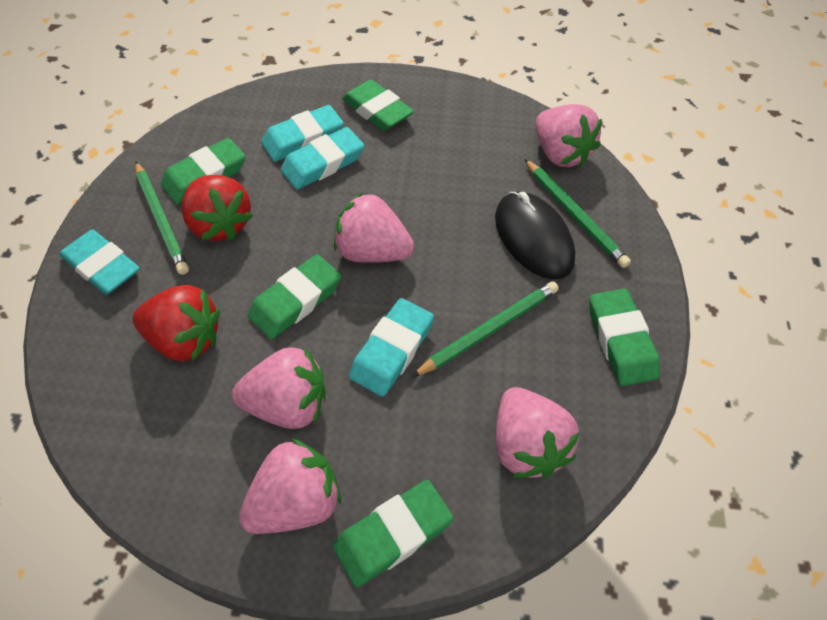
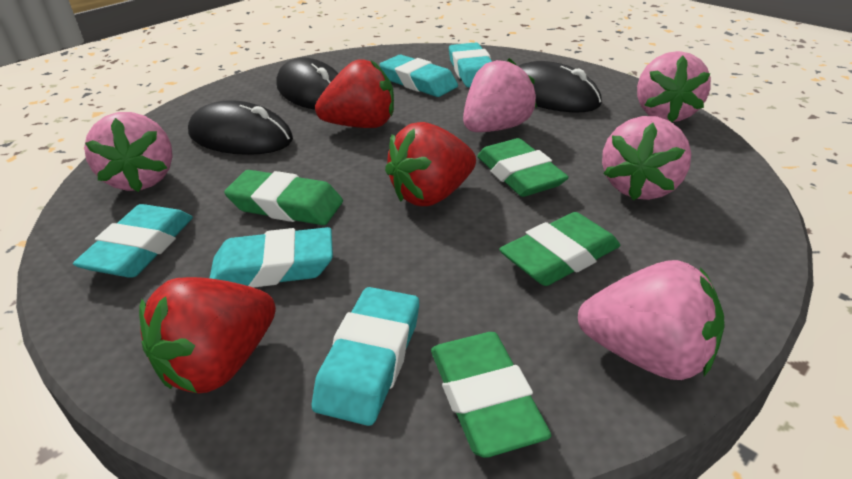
black mouse: 1 -> 3
green eraser: 5 -> 4
green pencil: 3 -> 0
red strawberry: 2 -> 3
turquoise eraser: 4 -> 5

